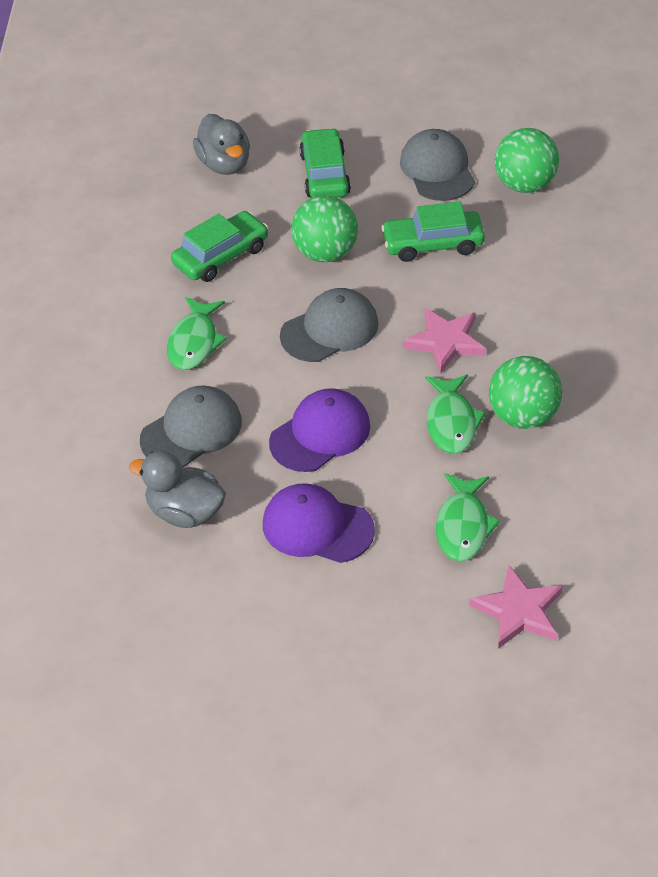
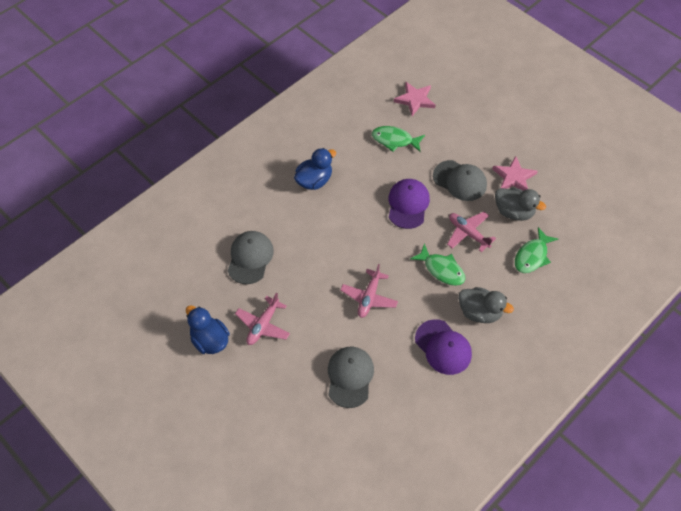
blue duck: 0 -> 2
green ball: 3 -> 0
green car: 3 -> 0
pink plane: 0 -> 3

